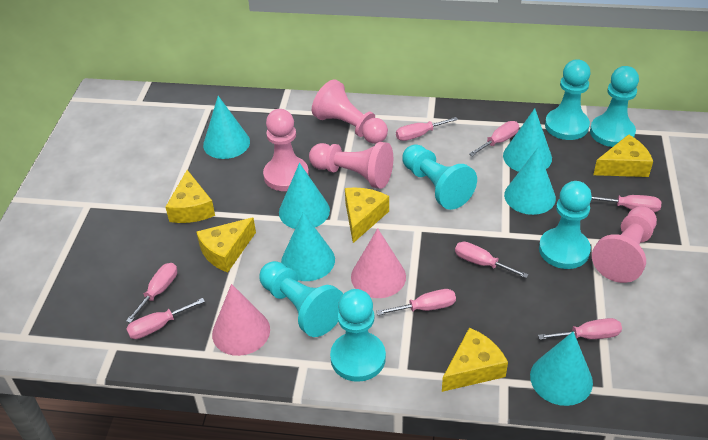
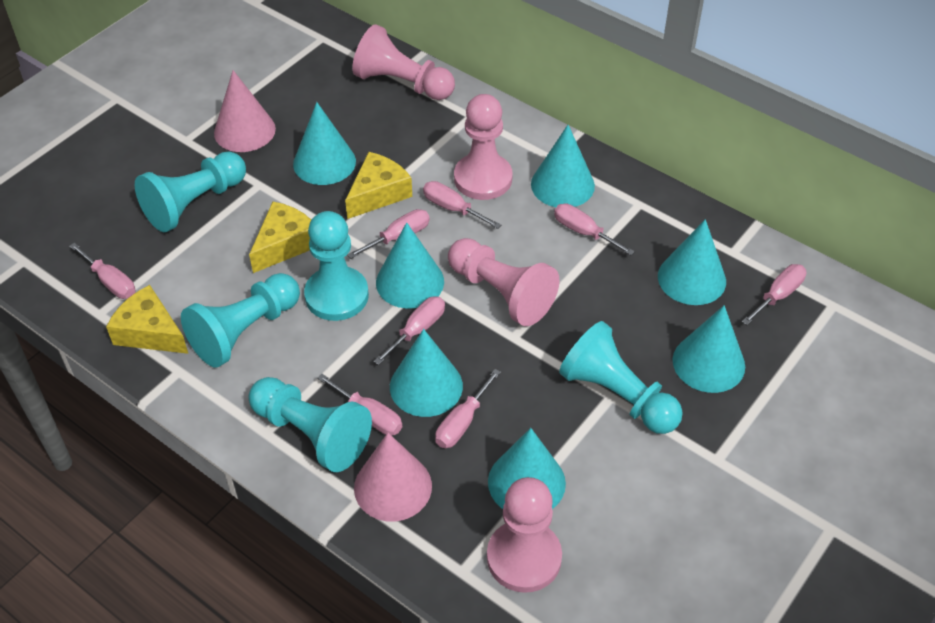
turquoise cone: 6 -> 7
turquoise pawn: 6 -> 5
yellow cheese: 5 -> 3

